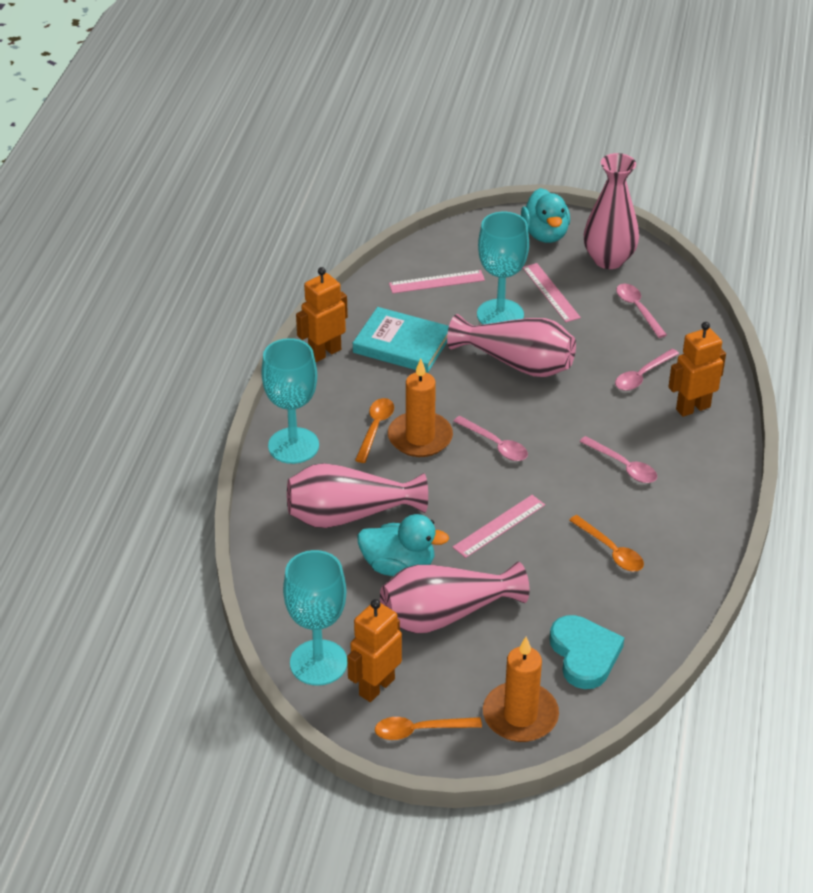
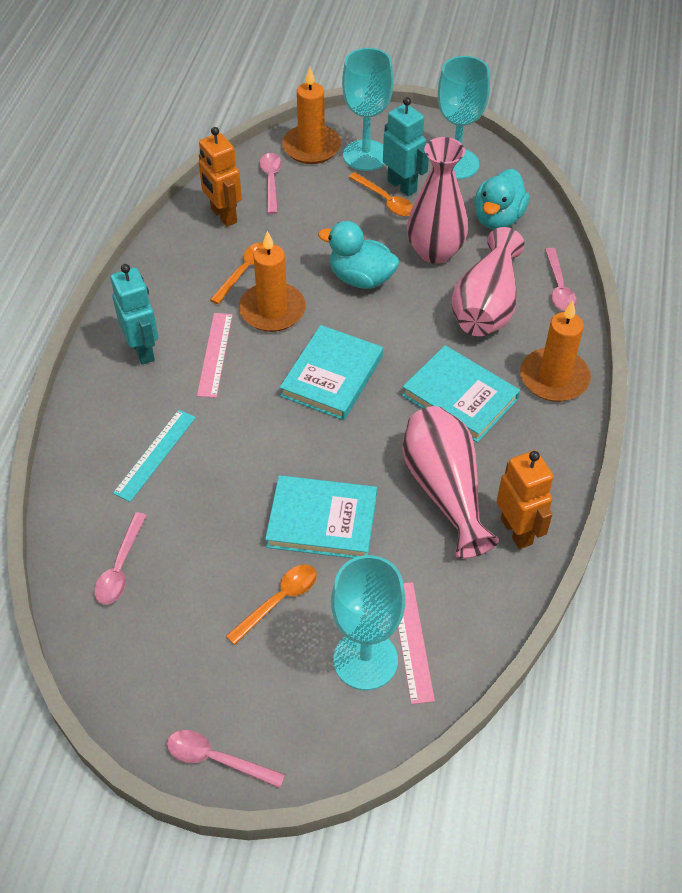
orange candle: 2 -> 3
orange robot: 3 -> 2
pink ruler: 3 -> 2
pink vase: 4 -> 3
turquoise book: 1 -> 3
turquoise heart: 1 -> 0
turquoise robot: 0 -> 2
turquoise ruler: 0 -> 1

